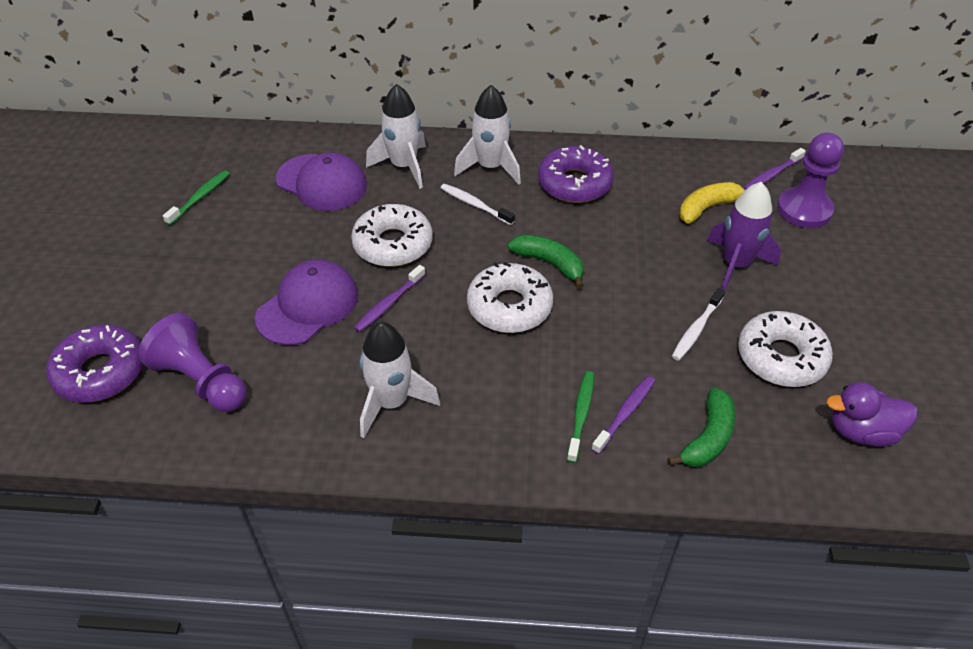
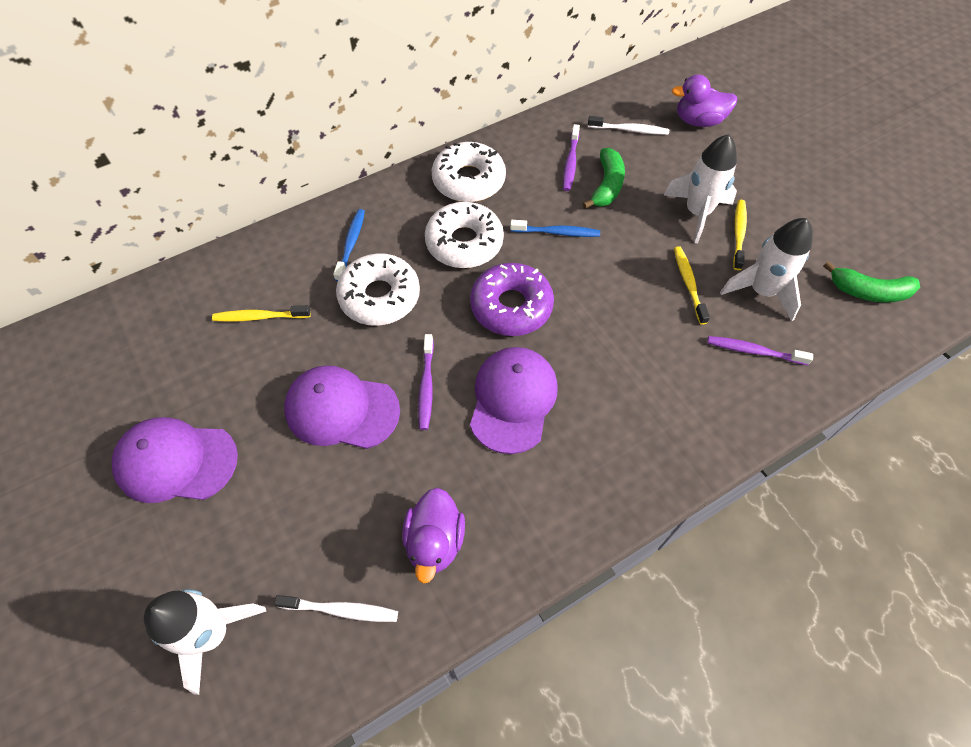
blue toothbrush: 0 -> 2
green toothbrush: 2 -> 0
purple cap: 2 -> 3
purple donut: 2 -> 1
purple duck: 1 -> 2
purple pawn: 2 -> 0
purple rocket: 1 -> 0
yellow banana: 1 -> 0
yellow toothbrush: 0 -> 3

